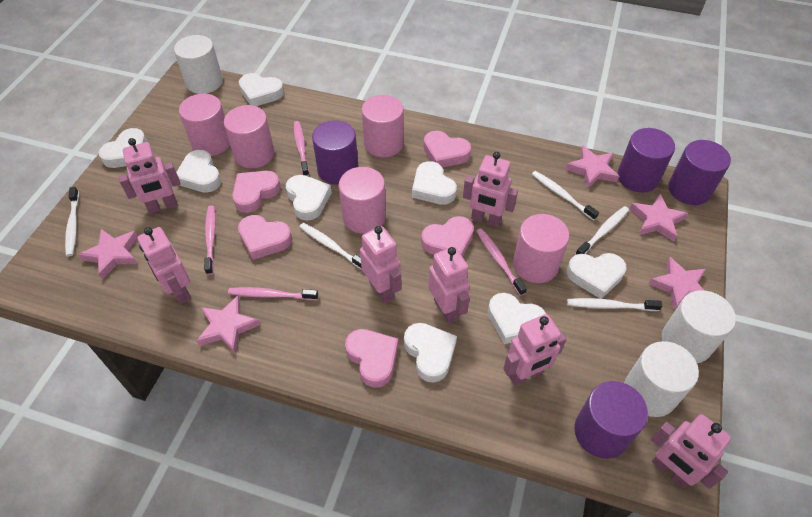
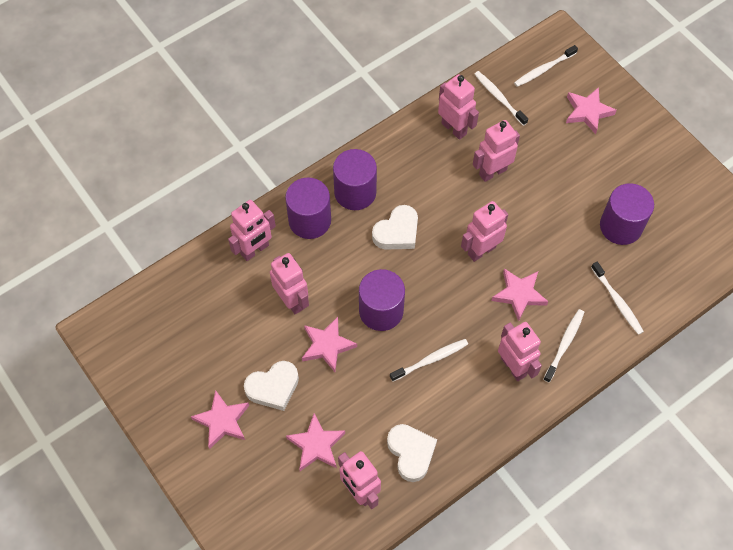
pink cylinder: 5 -> 0
pink heart: 5 -> 0
pink toothbrush: 4 -> 0
white cylinder: 3 -> 0
white heart: 8 -> 3

